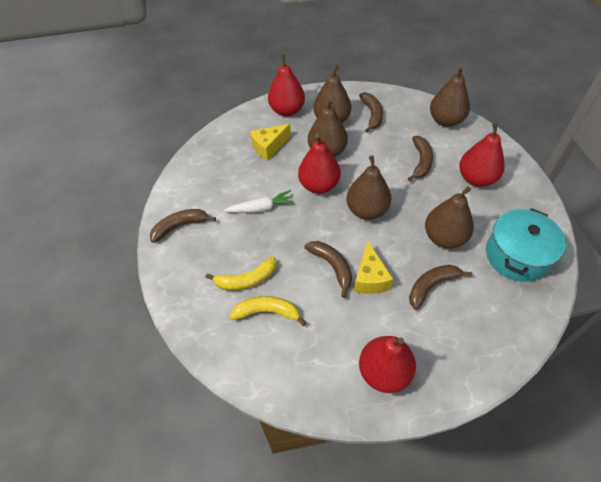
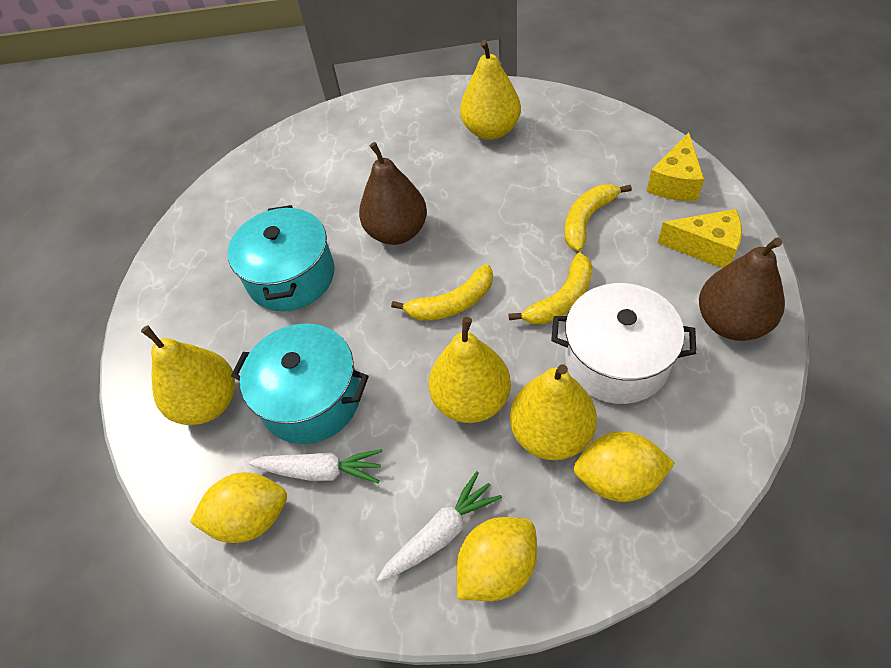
brown banana: 5 -> 0
brown pear: 5 -> 2
red pear: 4 -> 0
turquoise pot: 1 -> 2
white carrot: 1 -> 2
white pot: 0 -> 1
yellow banana: 2 -> 3
yellow lemon: 0 -> 3
yellow pear: 0 -> 4

